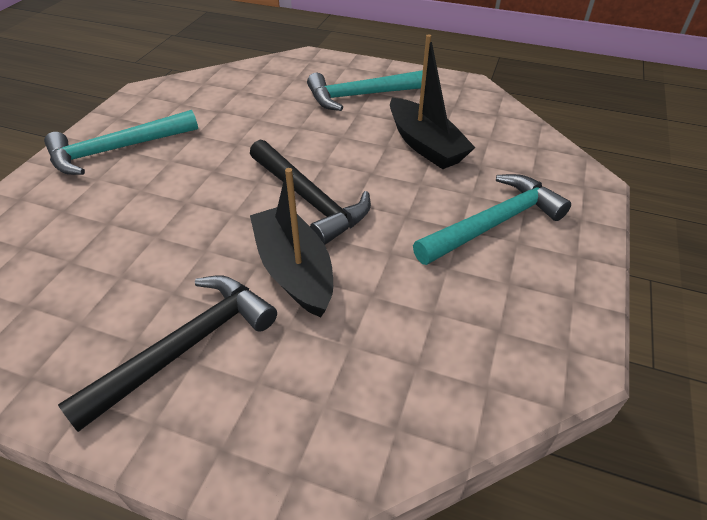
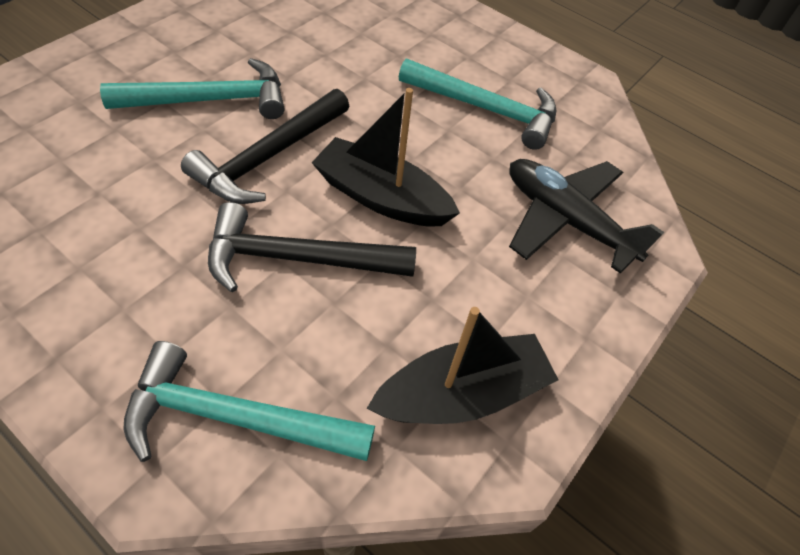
black plane: 0 -> 1

